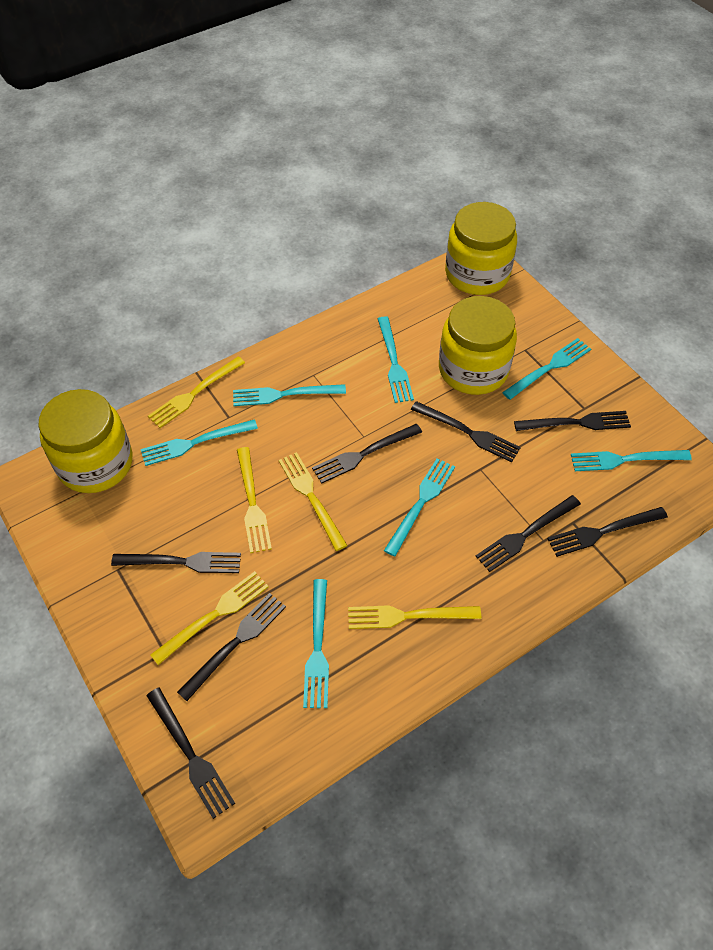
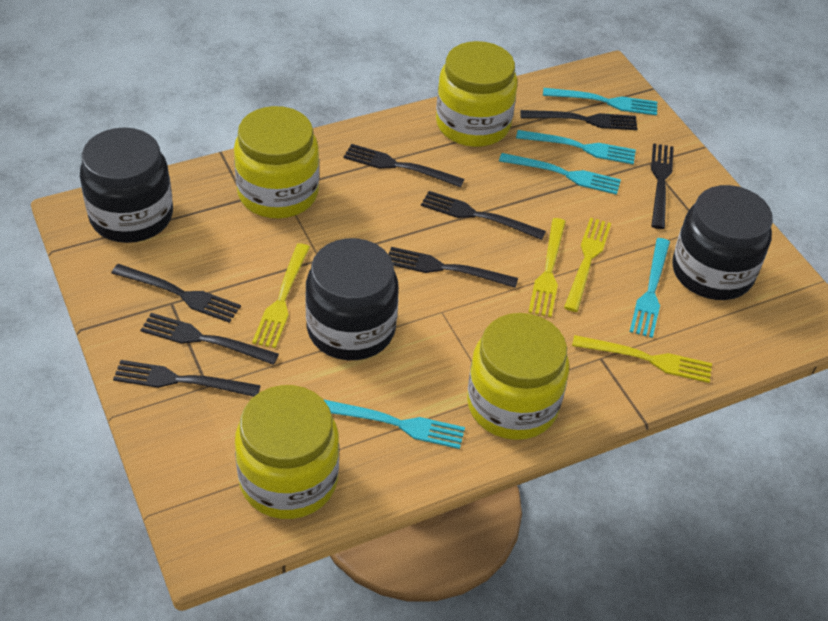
black jar: 0 -> 3
turquoise fork: 7 -> 5
yellow fork: 5 -> 4
yellow jar: 3 -> 4

